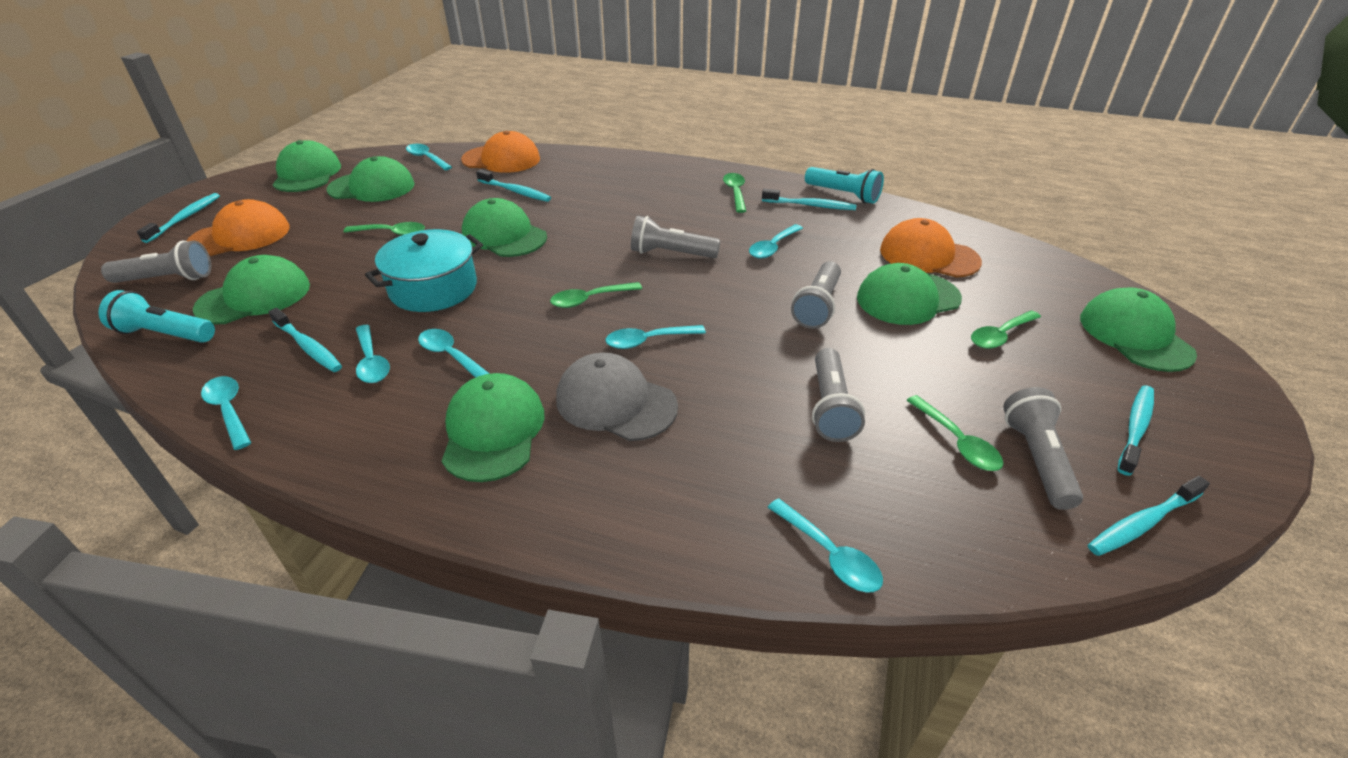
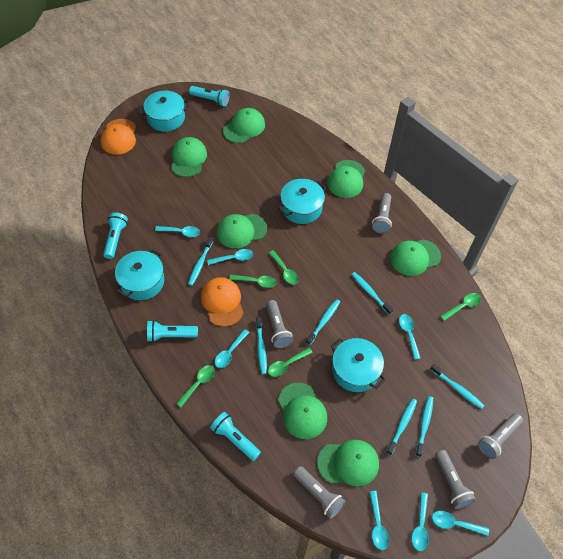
grey cap: 1 -> 0
orange cap: 3 -> 2
turquoise flashlight: 2 -> 4
turquoise pot: 1 -> 4
turquoise toothbrush: 6 -> 7

